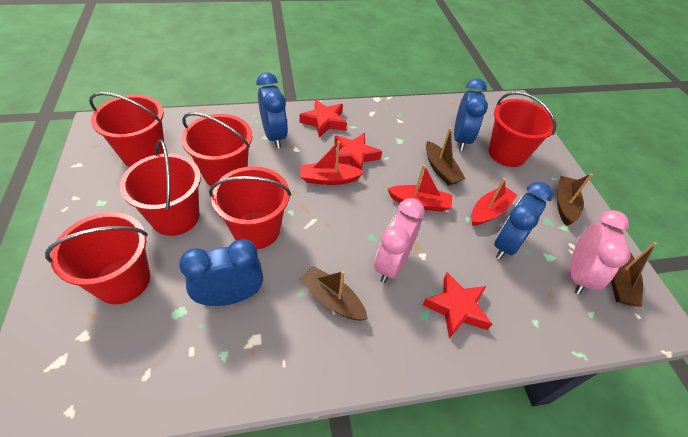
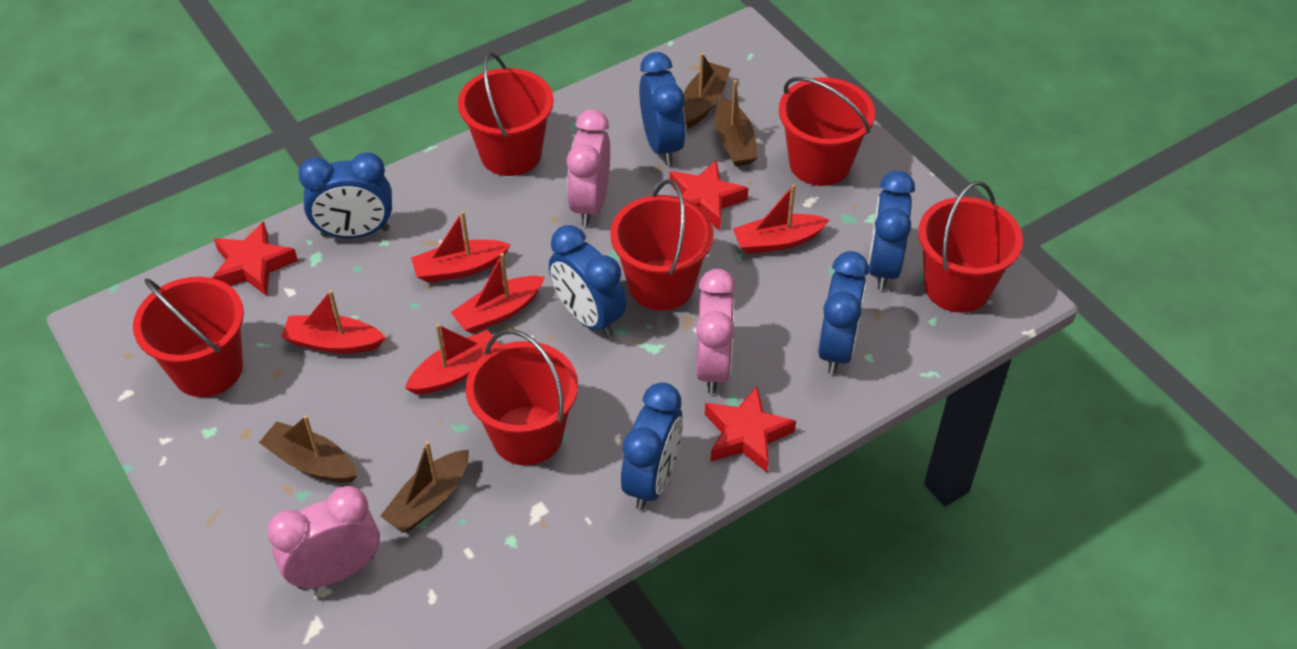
blue clock: 4 -> 6
pink clock: 2 -> 3
red boat: 3 -> 5

